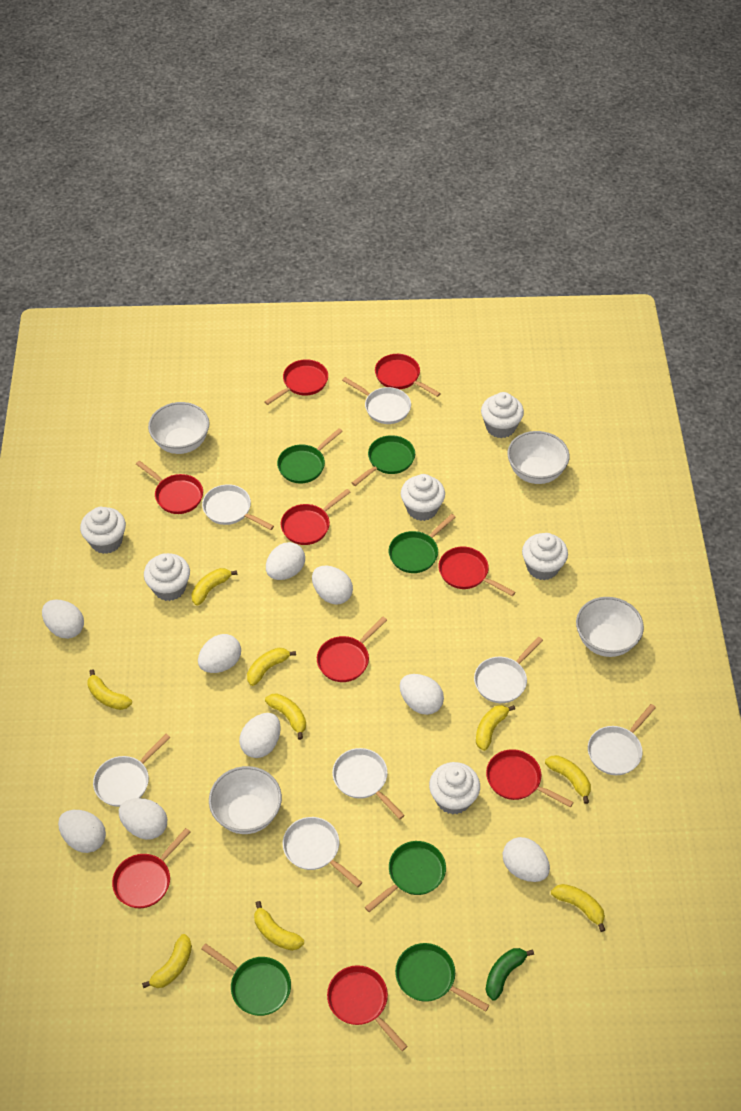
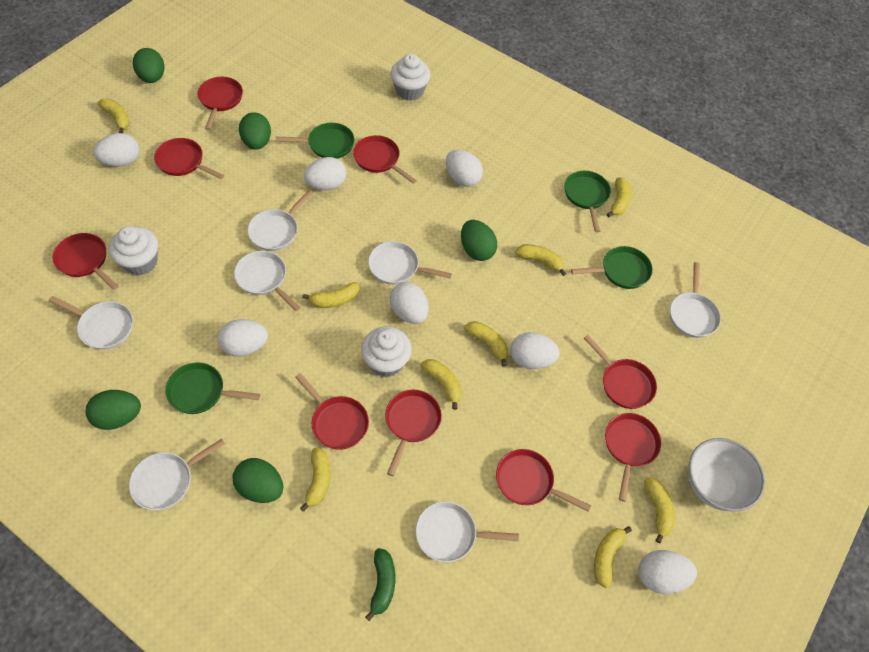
green egg: 0 -> 5
green pan: 6 -> 4
white bowl: 4 -> 1
white cupcake: 6 -> 3
white egg: 9 -> 7

